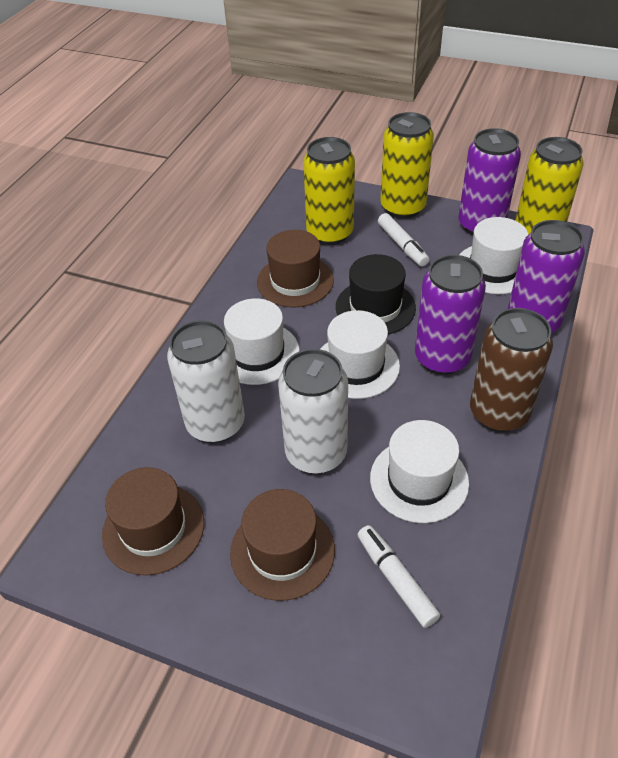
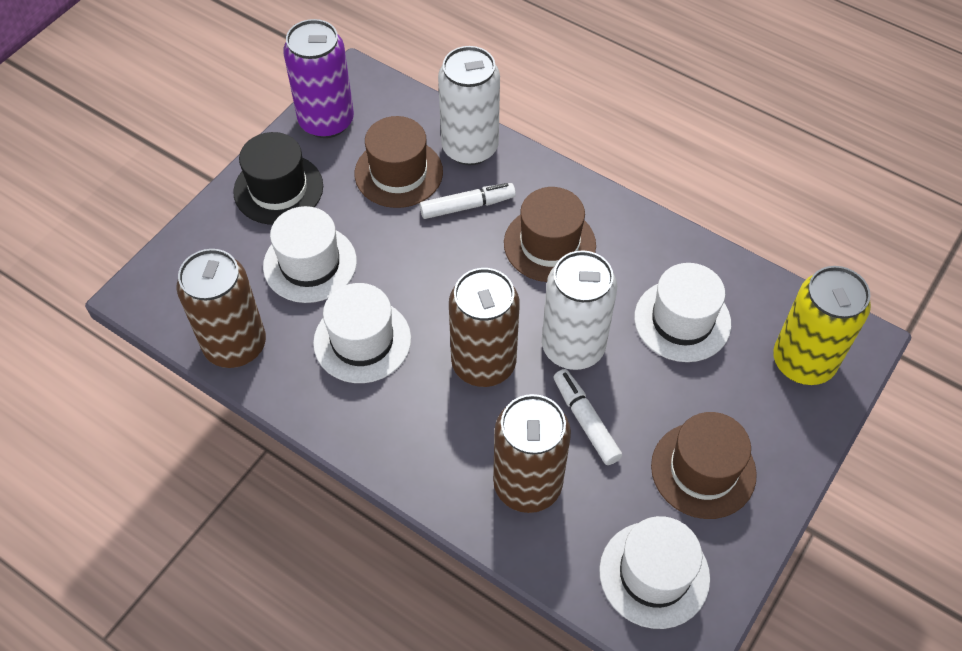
brown can: 1 -> 3
purple can: 3 -> 1
yellow can: 3 -> 1

